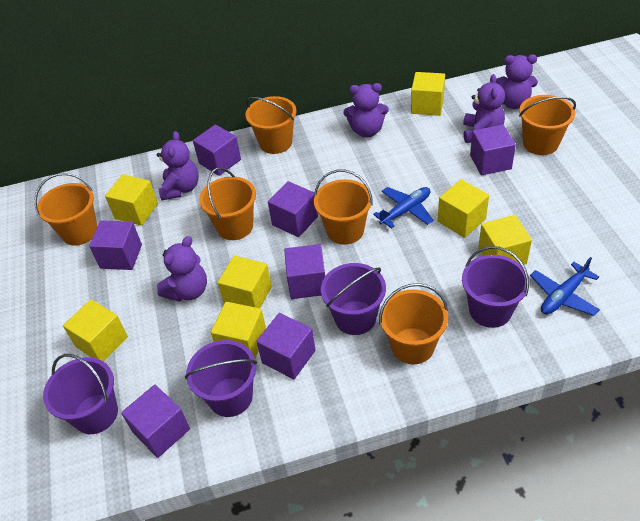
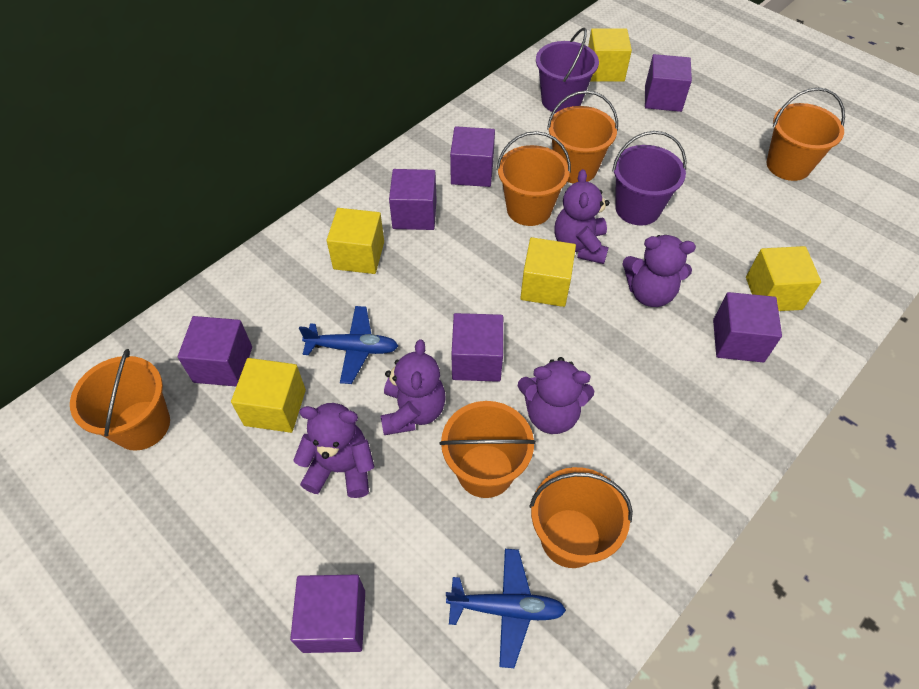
purple bucket: 4 -> 2
yellow cube: 7 -> 5

